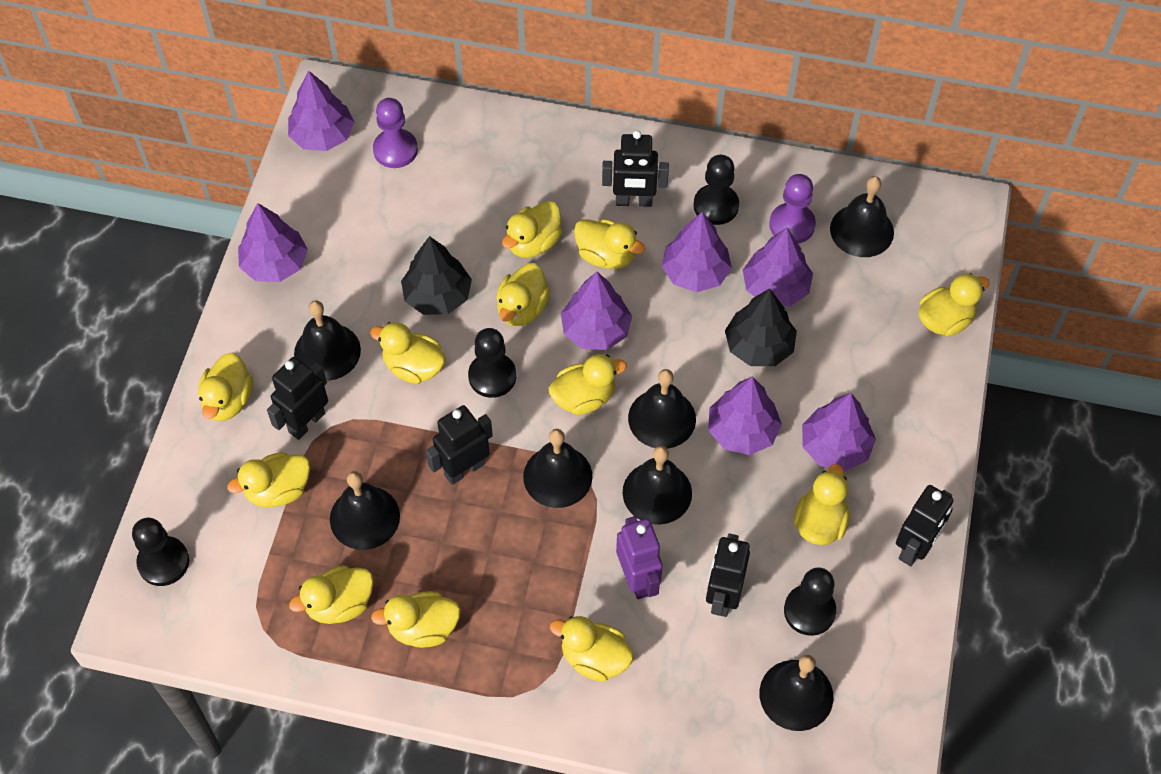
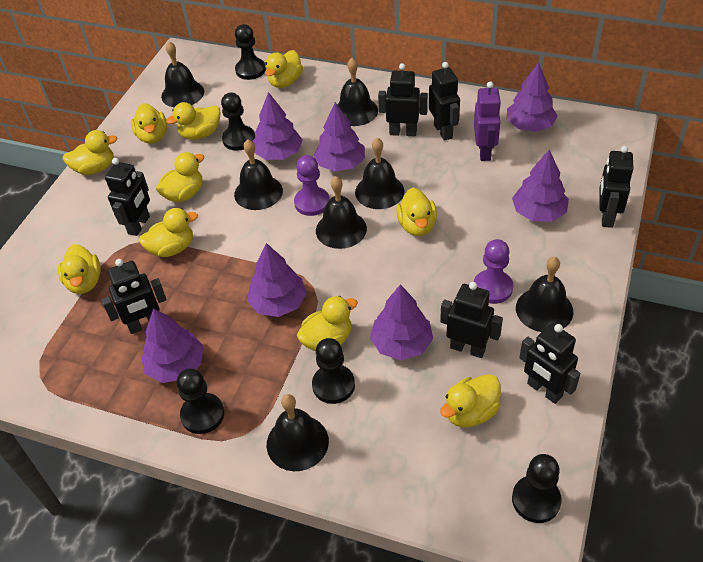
black pawn: 4 -> 5
black robot: 5 -> 7
black tree: 2 -> 0
yellow duck: 12 -> 10

